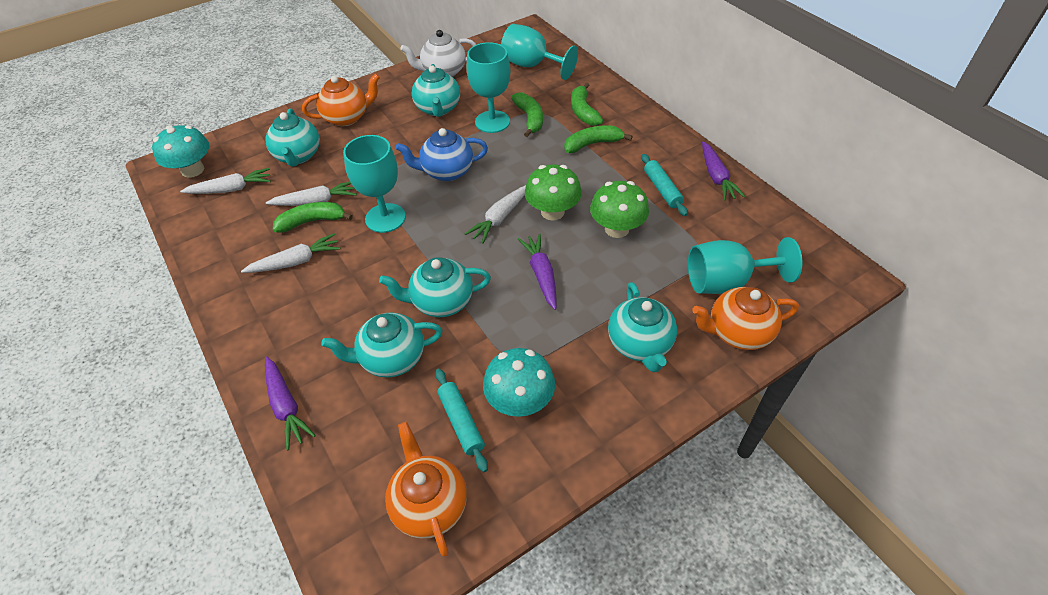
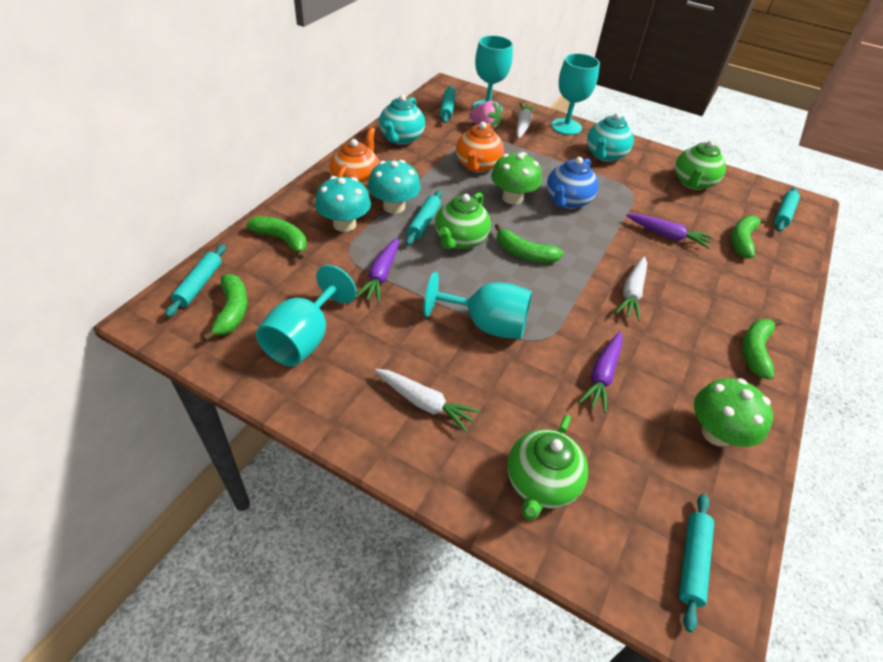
green banana: 4 -> 5
green teapot: 0 -> 3
orange teapot: 3 -> 2
pink strawberry: 0 -> 1
turquoise rolling pin: 2 -> 5
turquoise teapot: 5 -> 2
white carrot: 4 -> 3
white teapot: 1 -> 0

